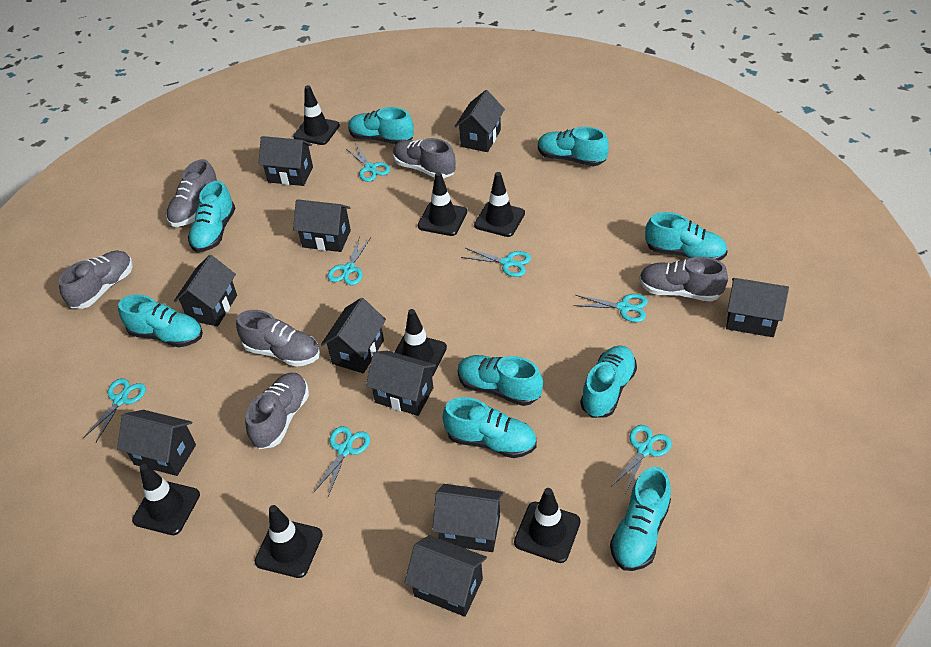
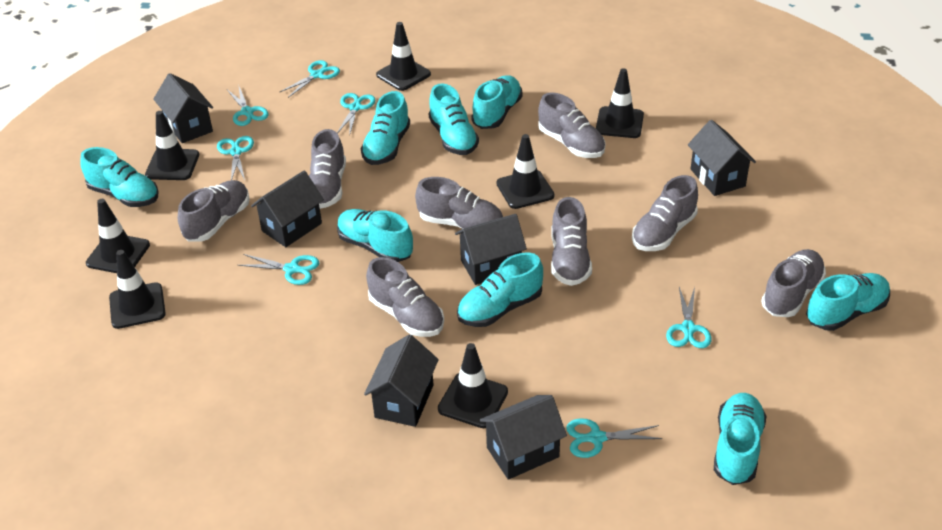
black house: 10 -> 6
grey shoe: 6 -> 8
turquoise shoe: 9 -> 8

